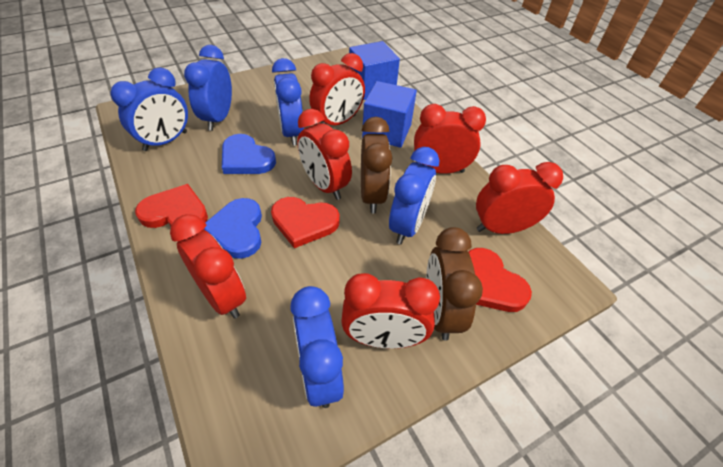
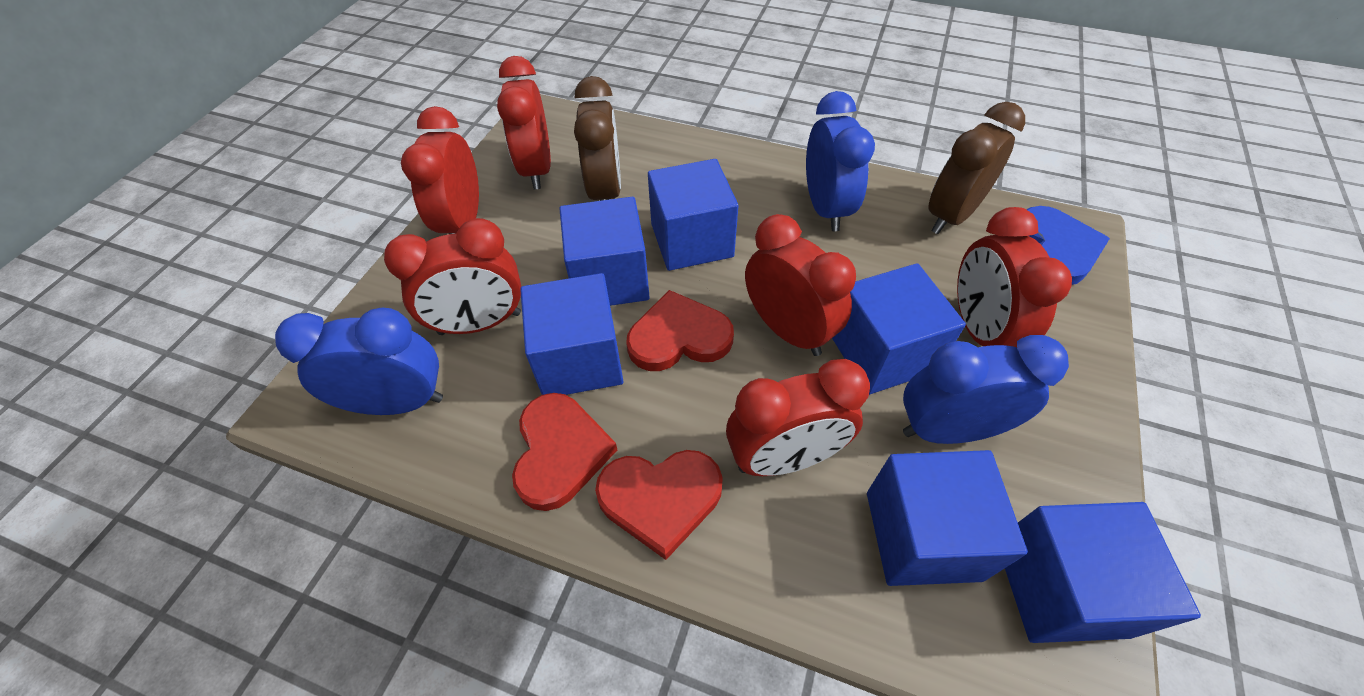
blue clock: 5 -> 3
blue cube: 2 -> 6
blue heart: 2 -> 1

